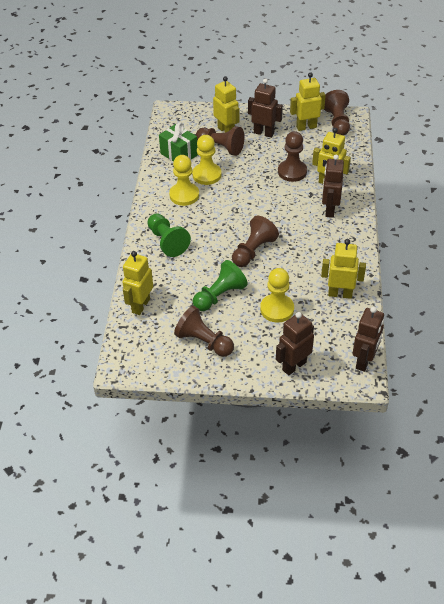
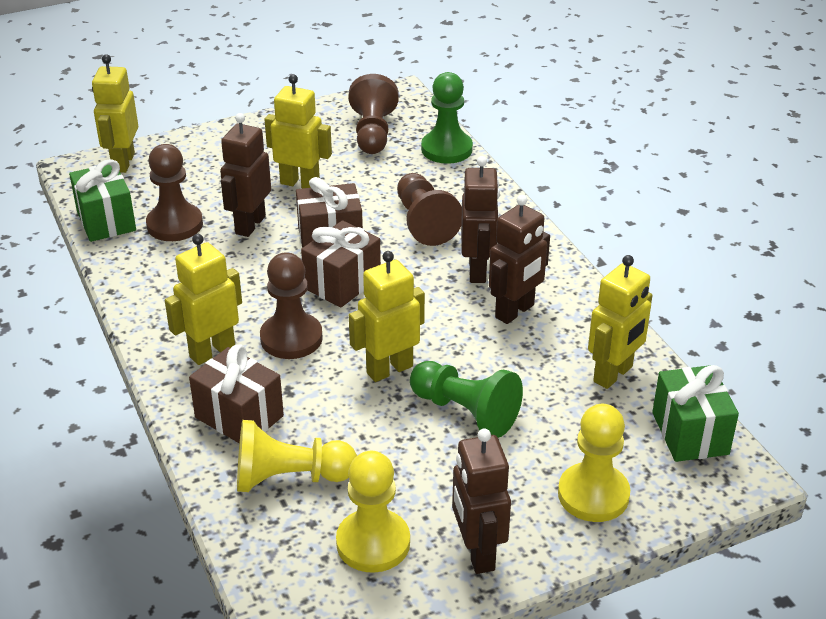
brown gift: 0 -> 3
brown pawn: 5 -> 4
green gift: 1 -> 2

